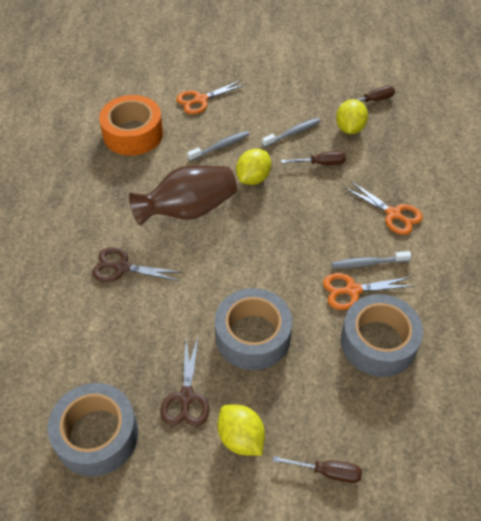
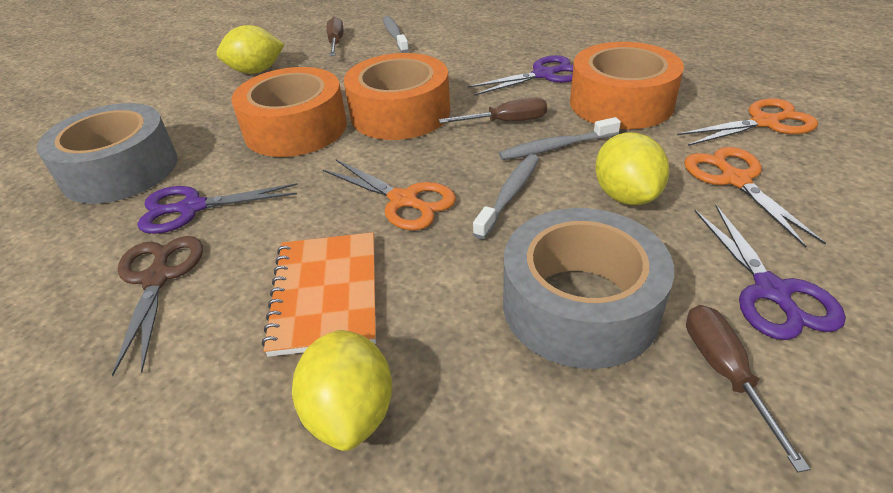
brown scissors: 2 -> 1
brown vase: 1 -> 0
grey tape: 3 -> 2
orange notebook: 0 -> 1
orange tape: 1 -> 3
purple scissors: 0 -> 3

